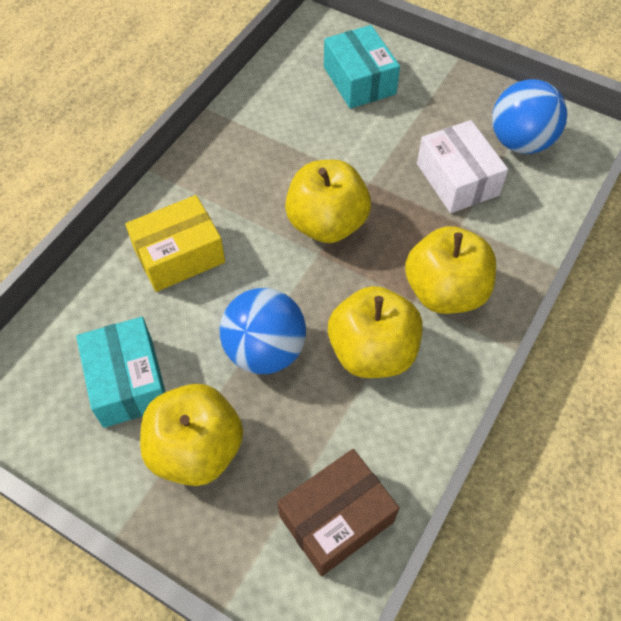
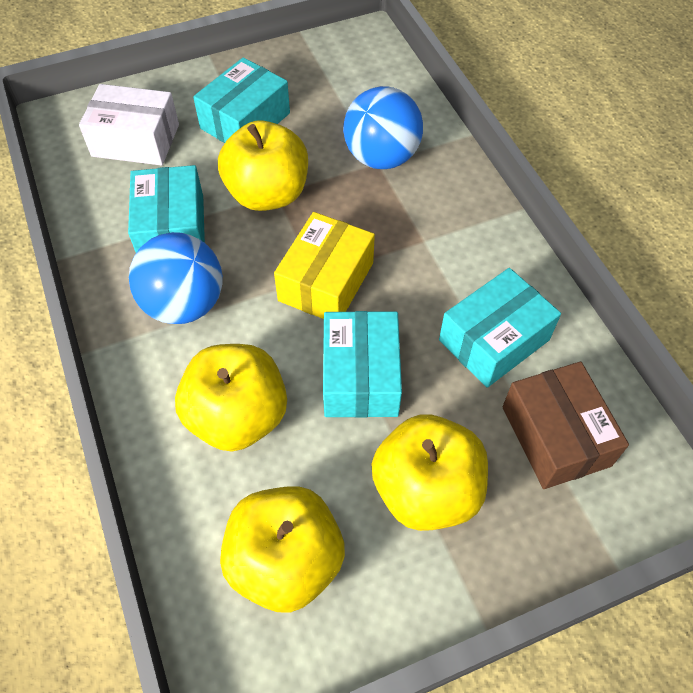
turquoise box: 2 -> 4

